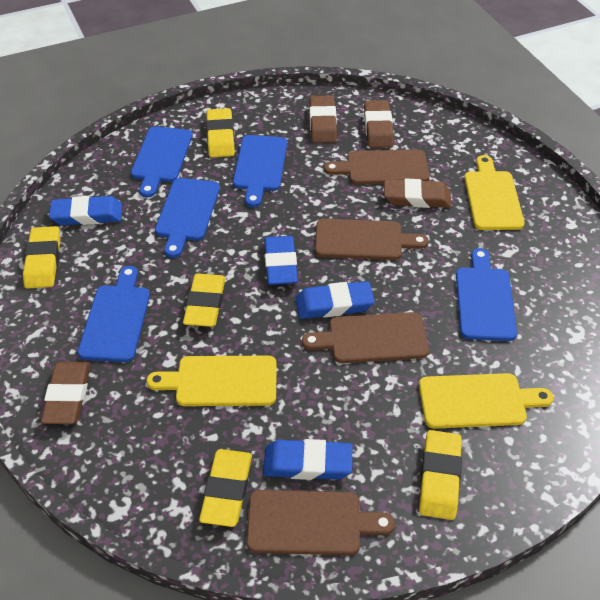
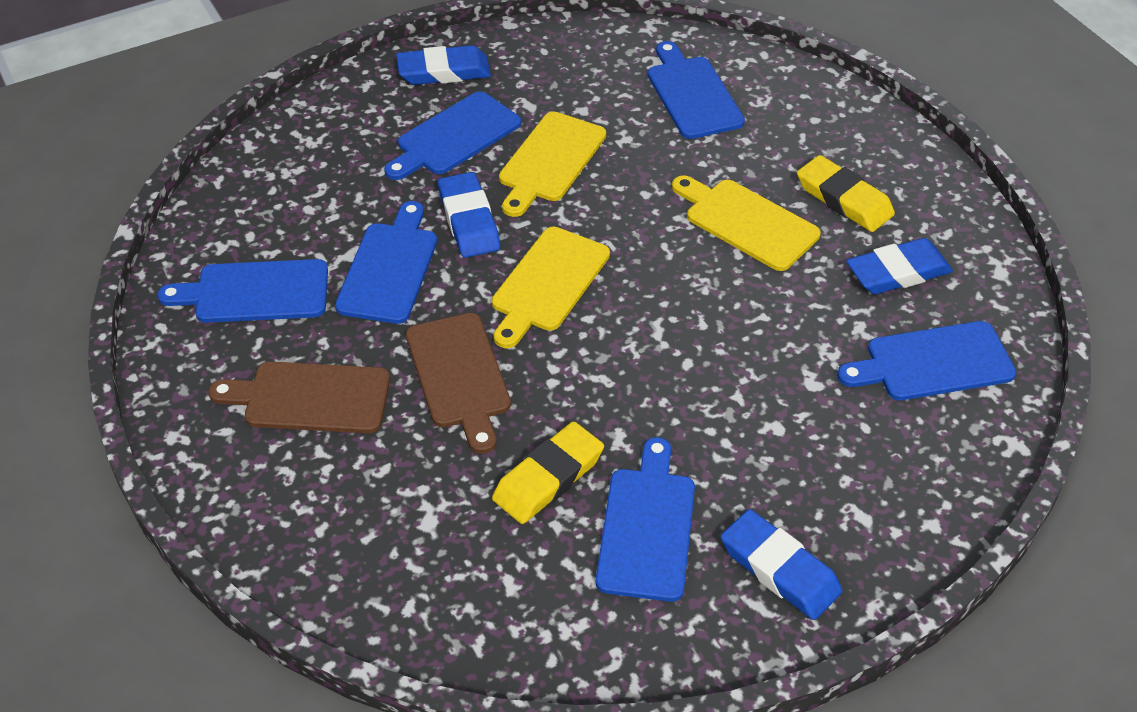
blue cutting board: 5 -> 6
brown cutting board: 4 -> 2
brown eraser: 4 -> 0
yellow eraser: 5 -> 2

